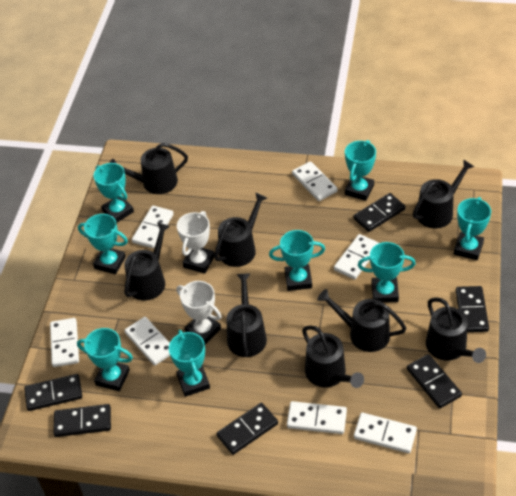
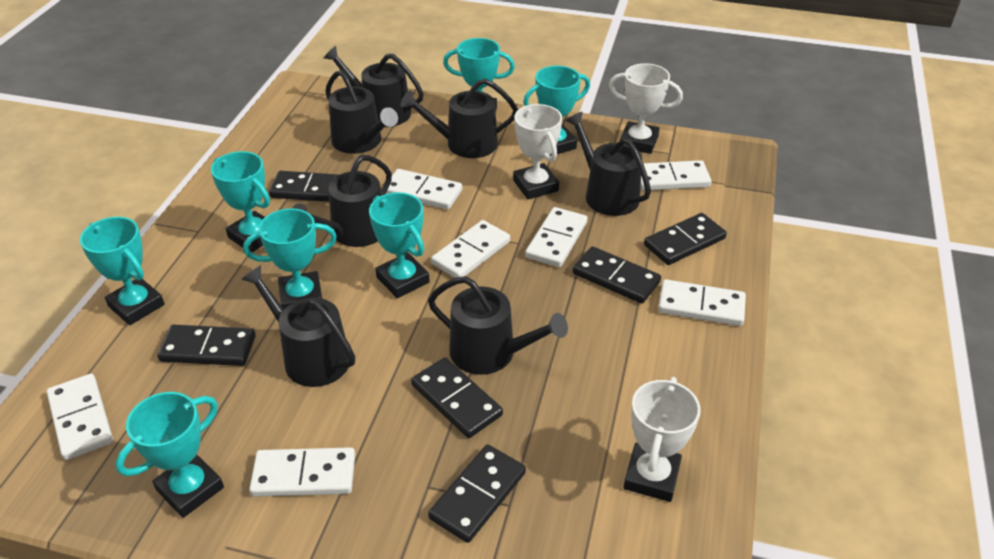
black watering can: 8 -> 7
turquoise trophy: 8 -> 7
white trophy: 2 -> 3

